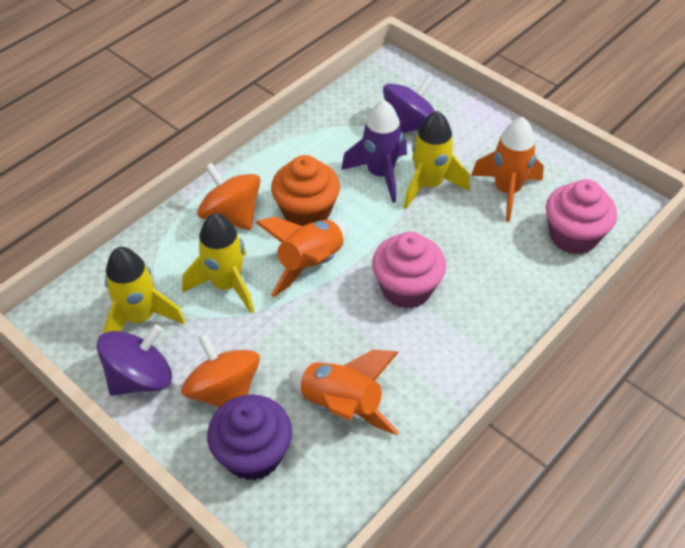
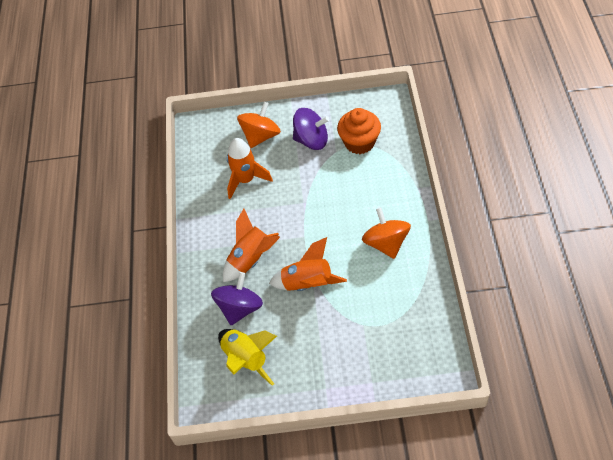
pink cupcake: 2 -> 0
purple cupcake: 1 -> 0
purple rocket: 1 -> 0
yellow rocket: 3 -> 1

